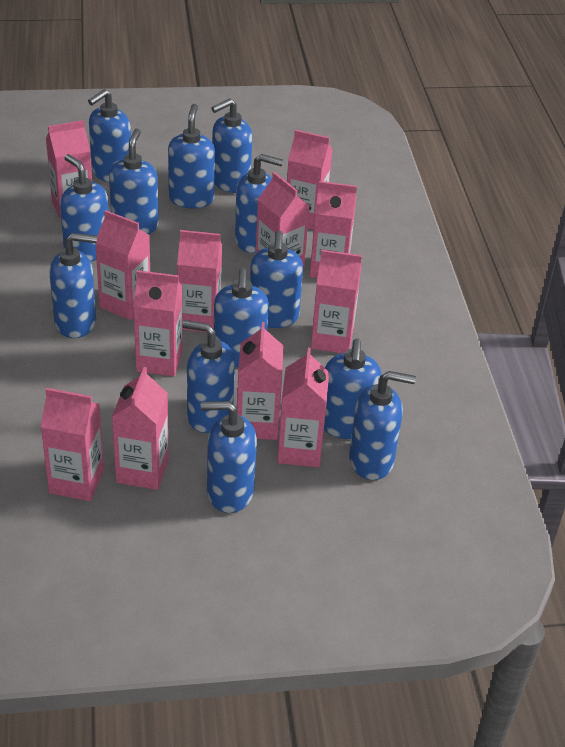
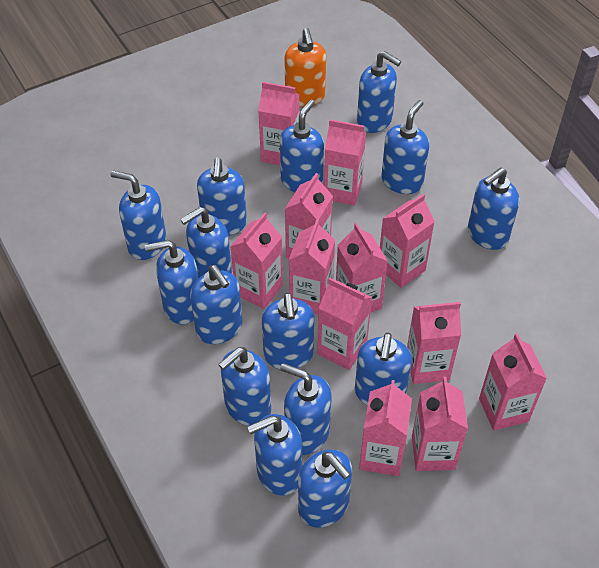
blue soap dispenser: 13 -> 15
orange soap dispenser: 0 -> 1

